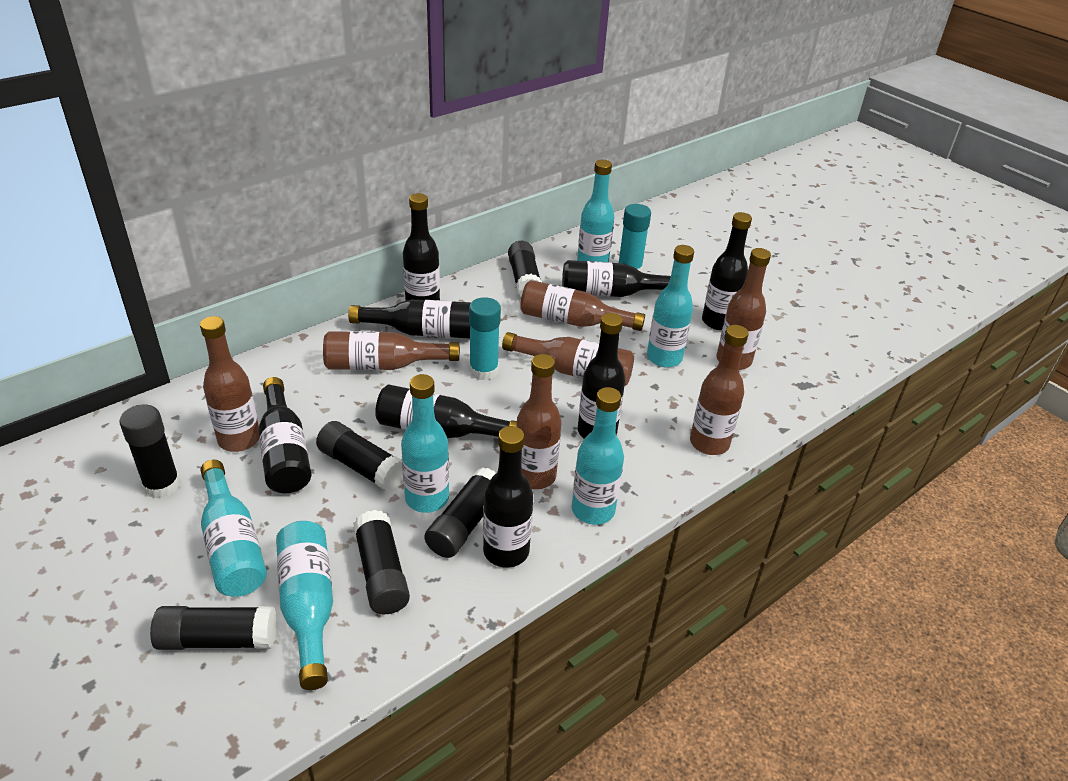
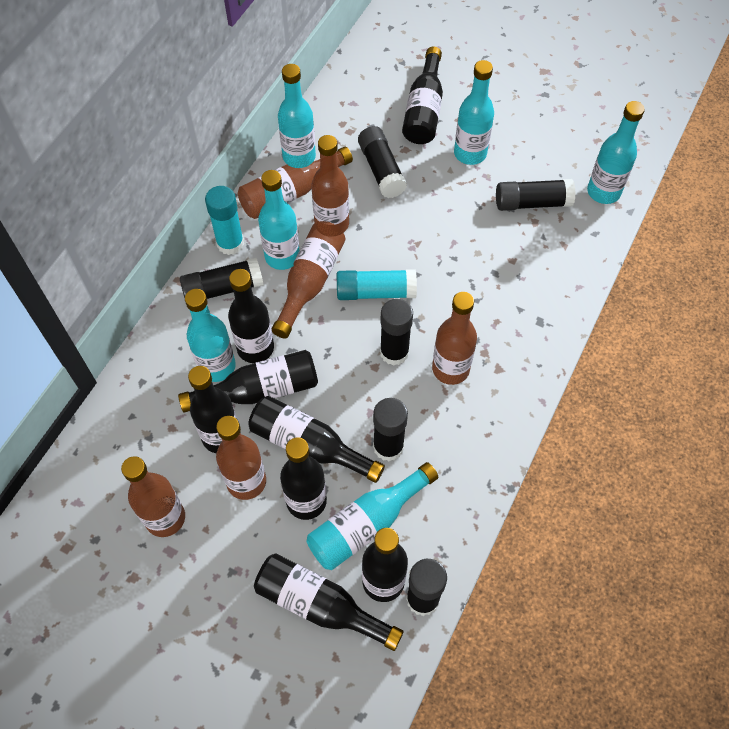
brown bottle: 7 -> 6

